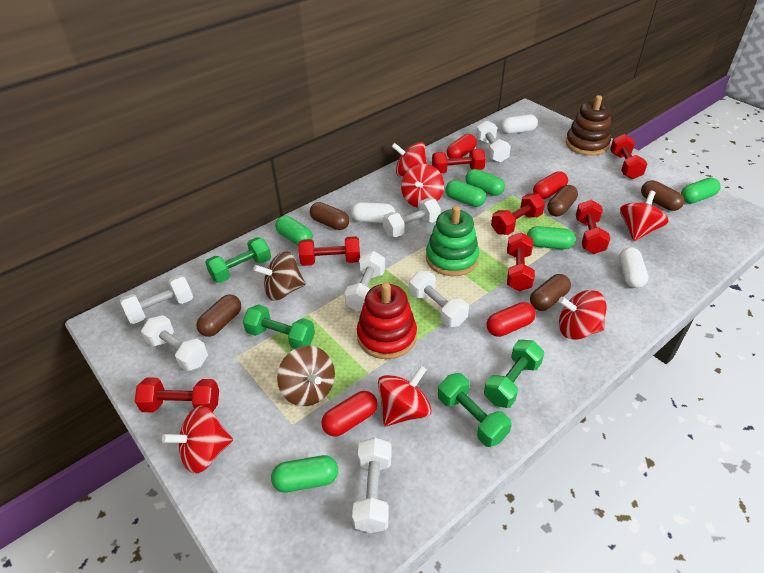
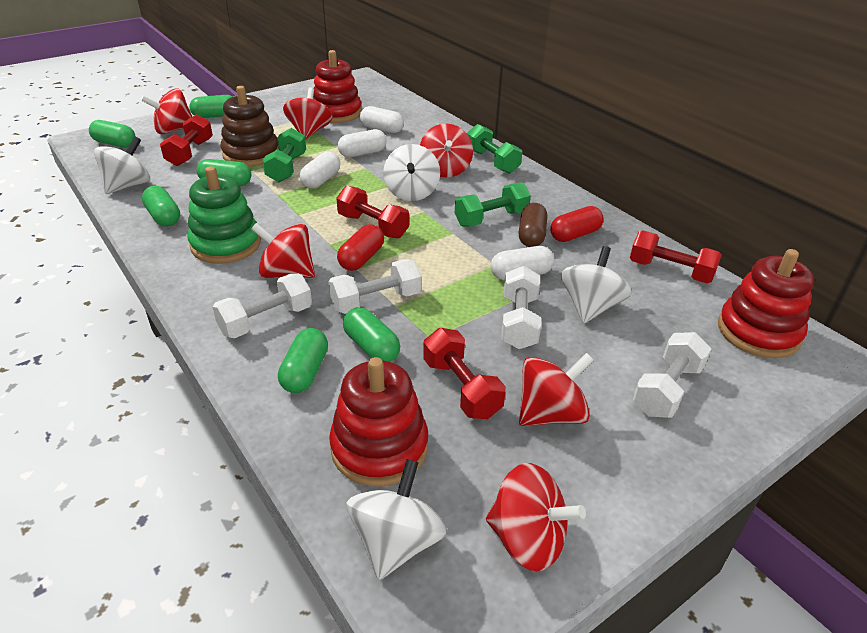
brown capsule: 5 -> 1
brown spinning top: 2 -> 0
green dumbbell: 4 -> 3
red capsule: 4 -> 2
red dumbbell: 7 -> 4
red stacking toy: 1 -> 3
white capsule: 3 -> 4
white dumbbell: 7 -> 4
white spinning top: 0 -> 4

